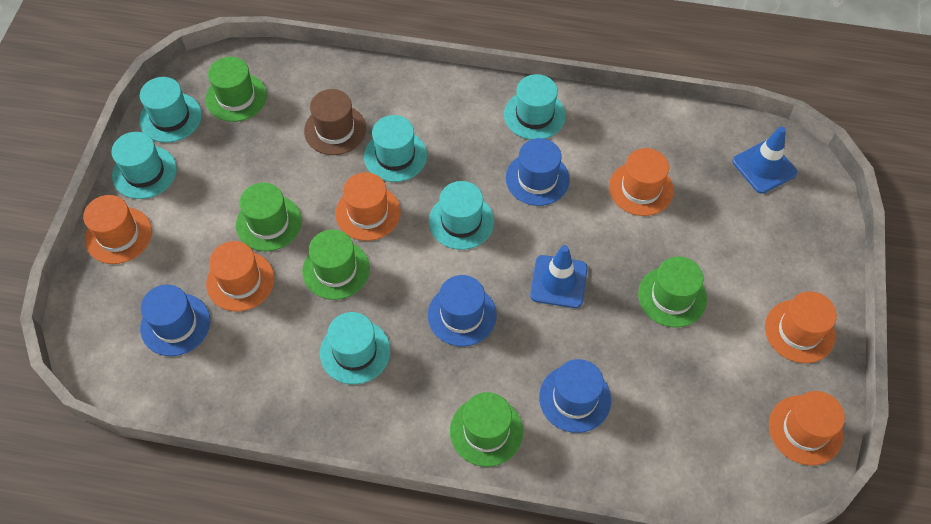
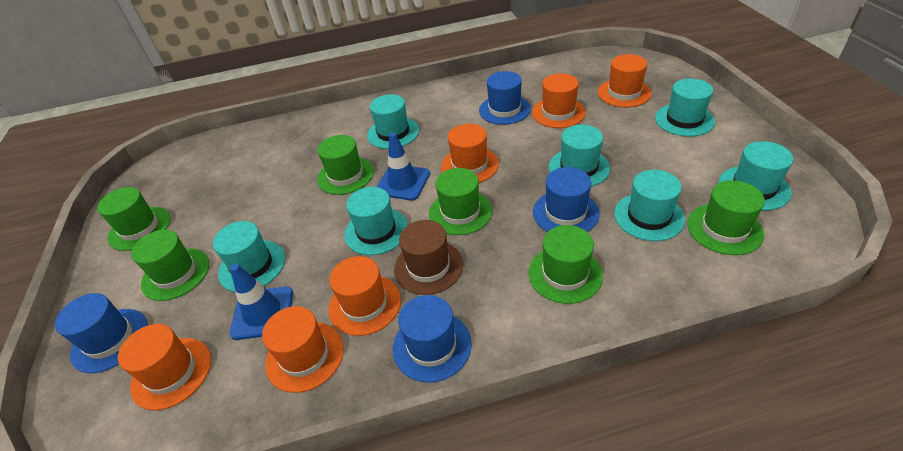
green hat: 5 -> 6
turquoise hat: 6 -> 7

